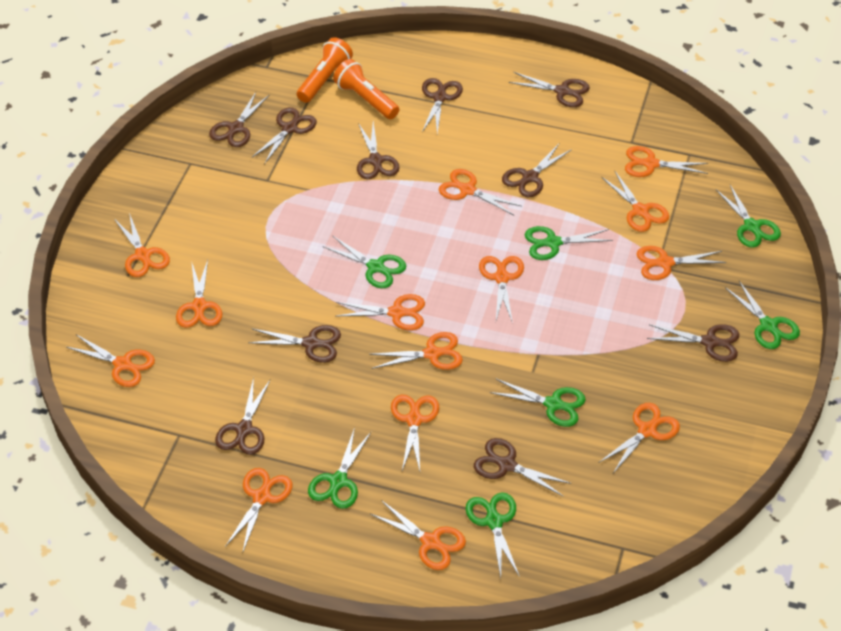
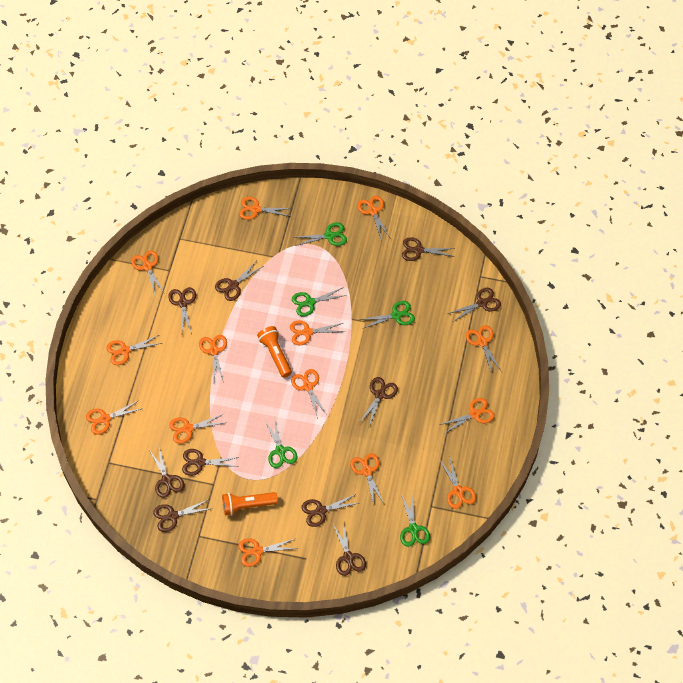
green scissors: 7 -> 5

